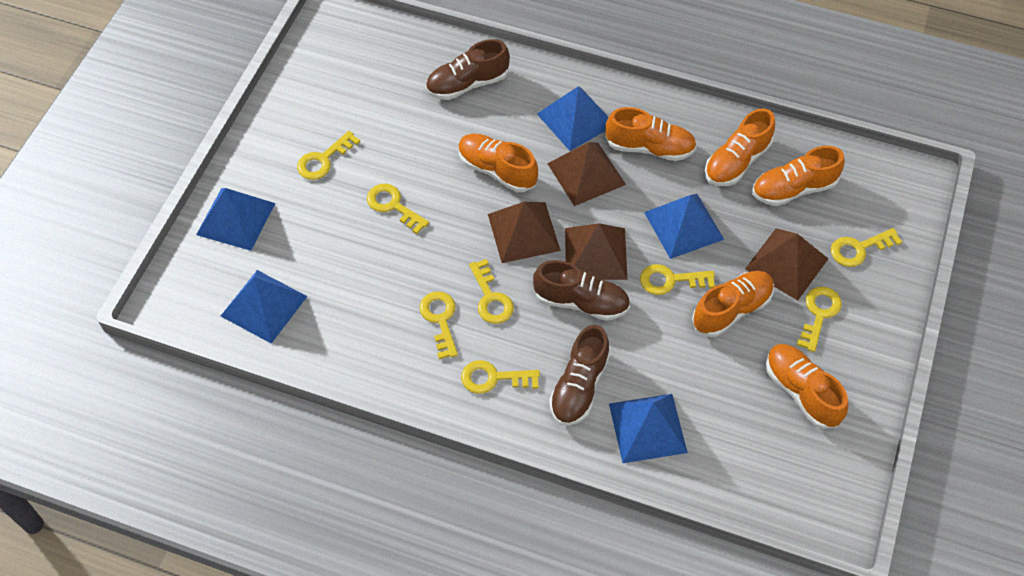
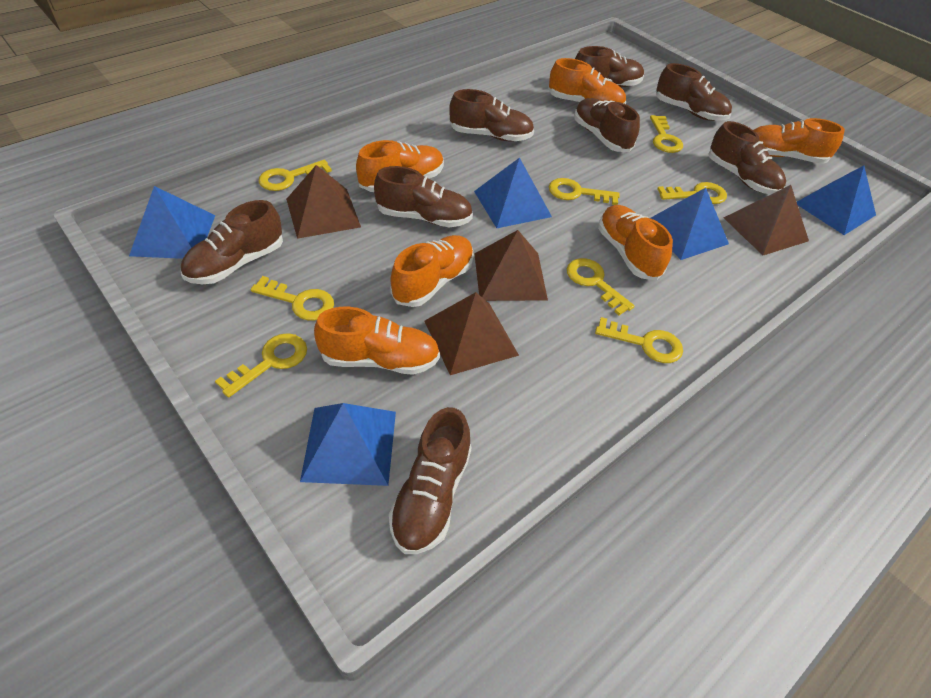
brown shoe: 3 -> 8

